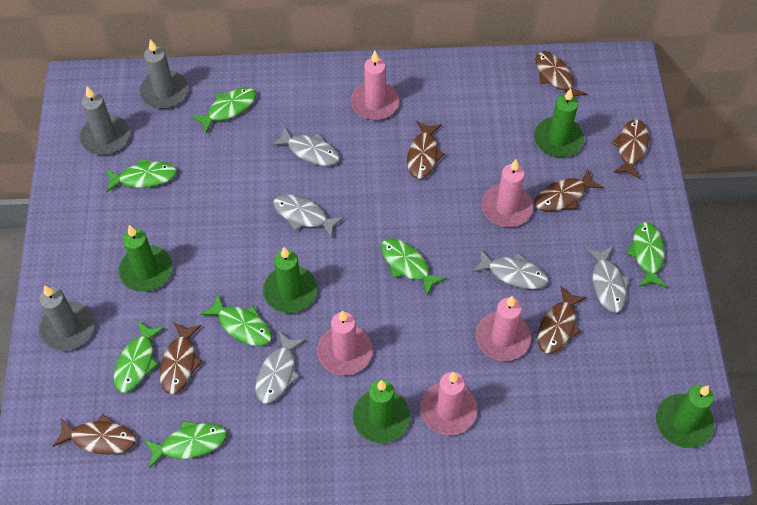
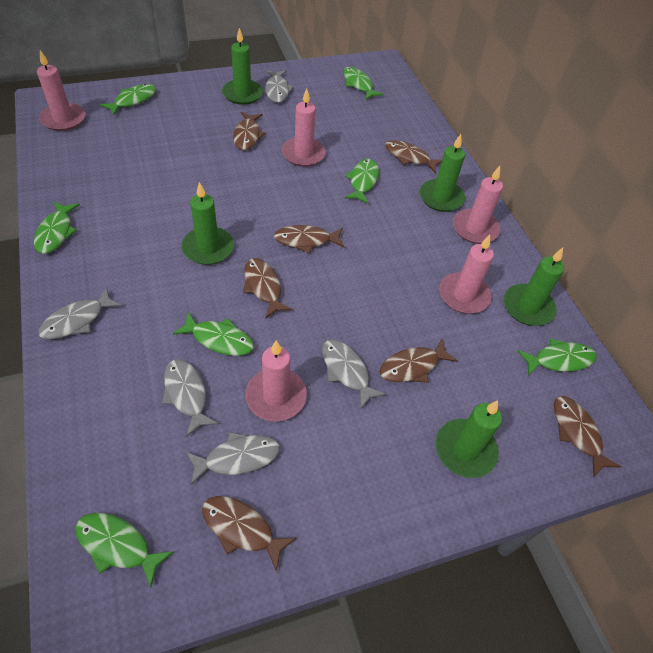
grey candle: 3 -> 0

